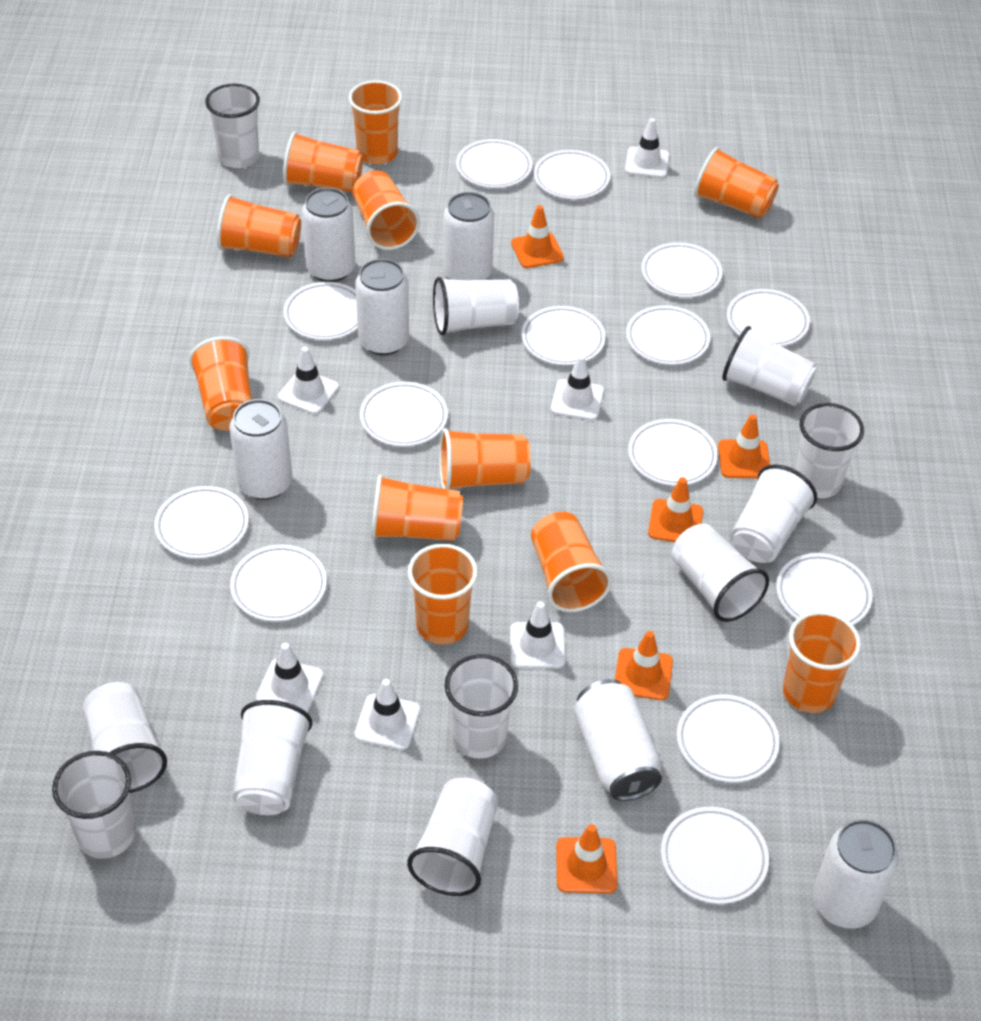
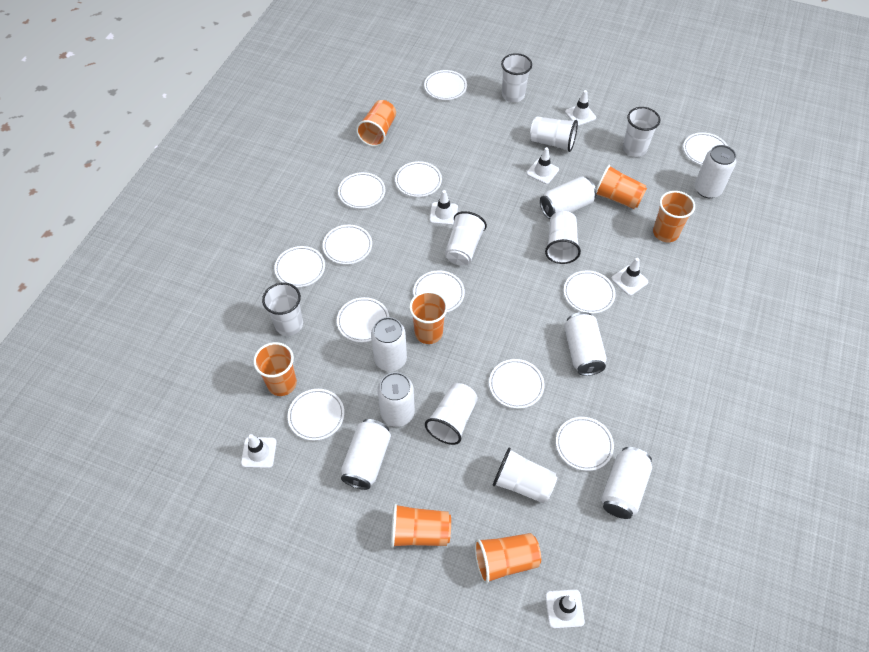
orange cup: 11 -> 7
orange traffic cone: 5 -> 0
white can: 6 -> 7
white cup: 11 -> 8
white plate: 14 -> 12

